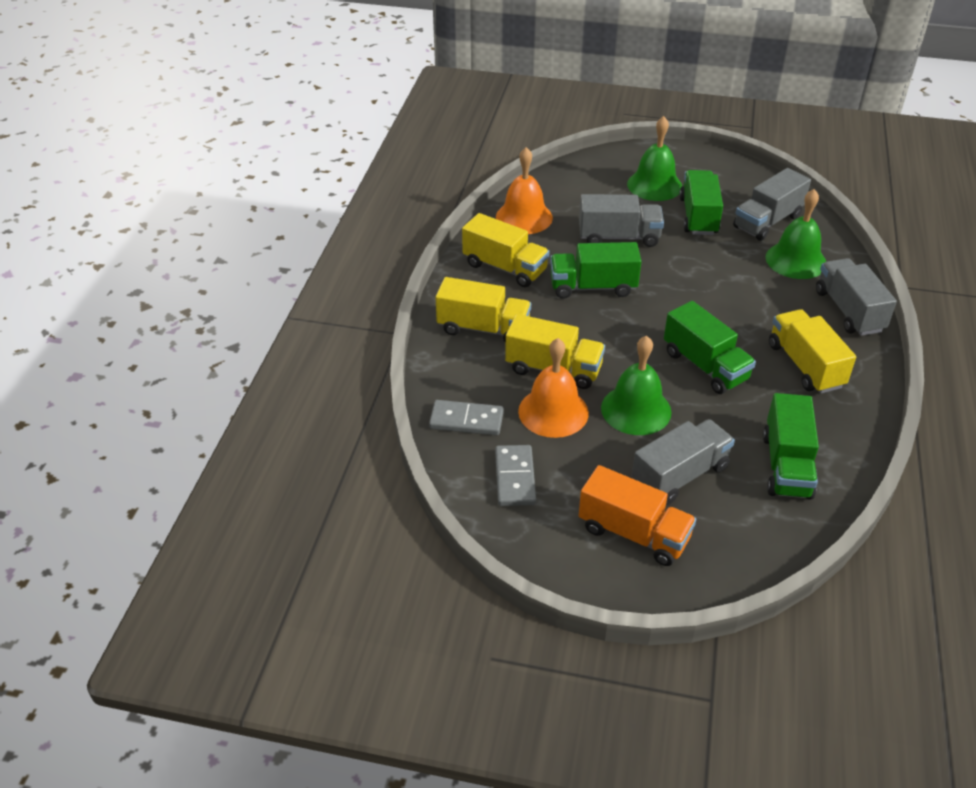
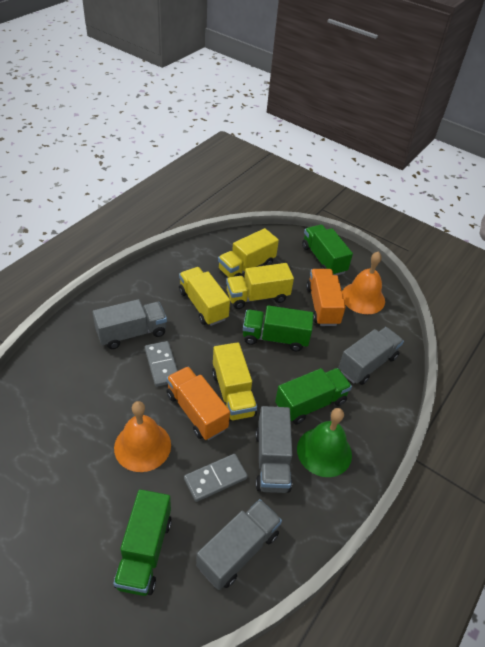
green bell: 3 -> 1
orange truck: 1 -> 2

